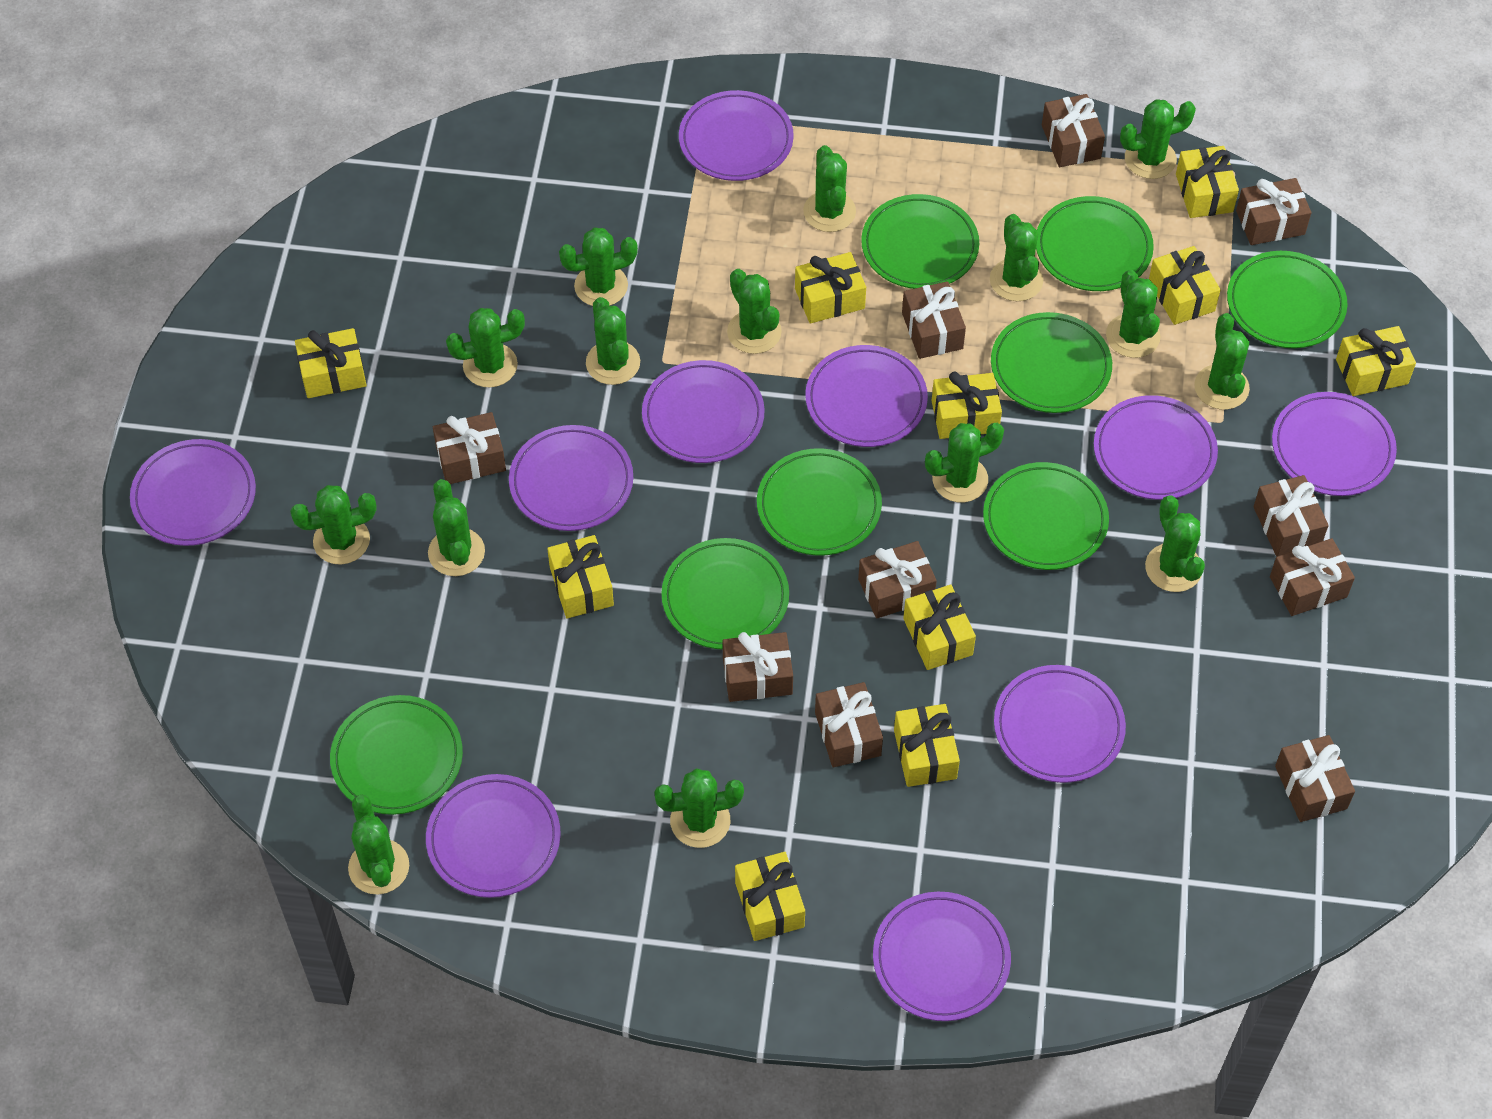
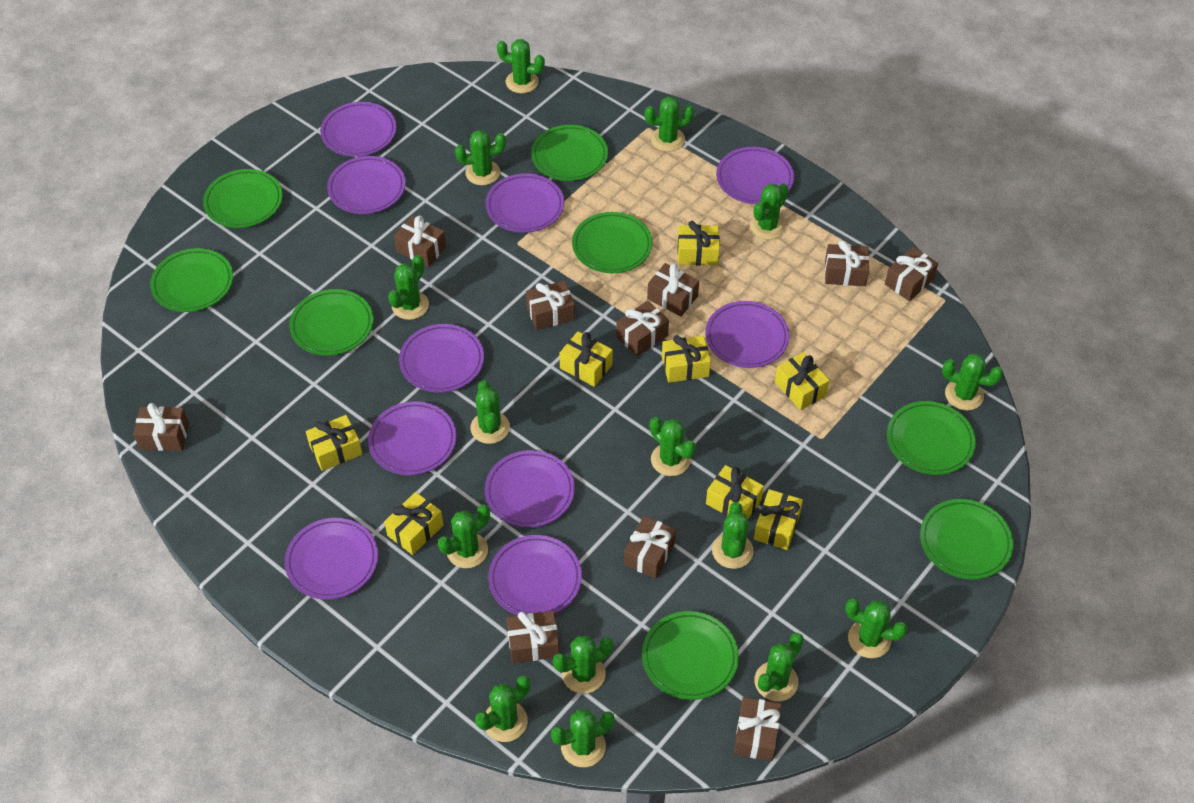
yellow gift: 10 -> 8

